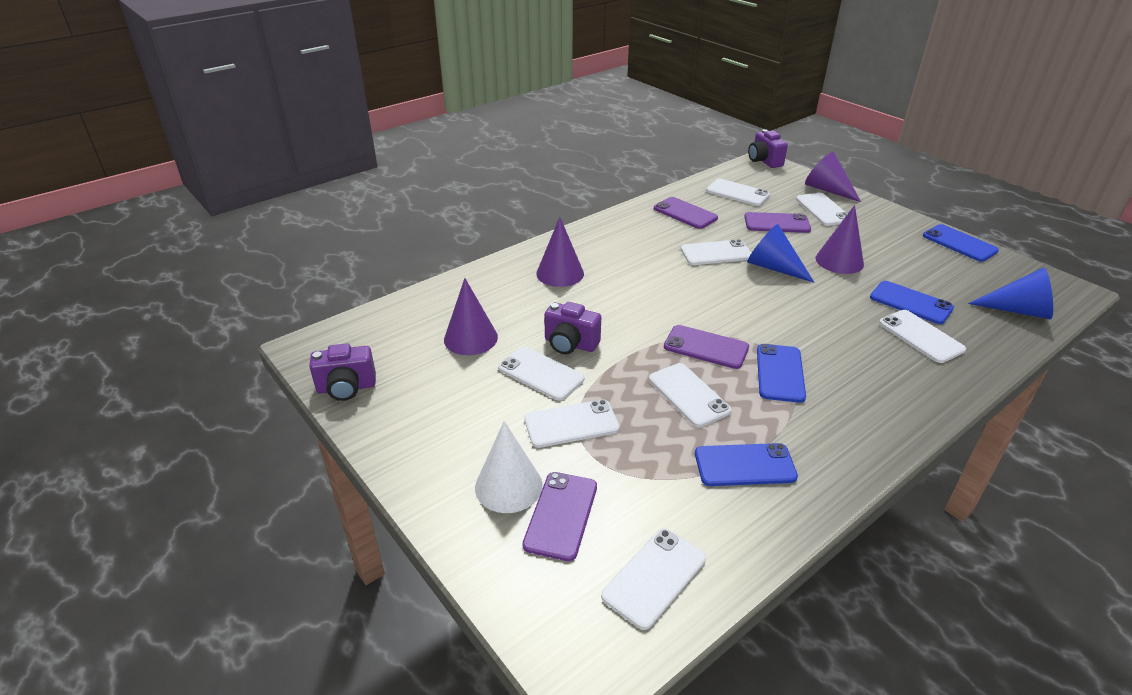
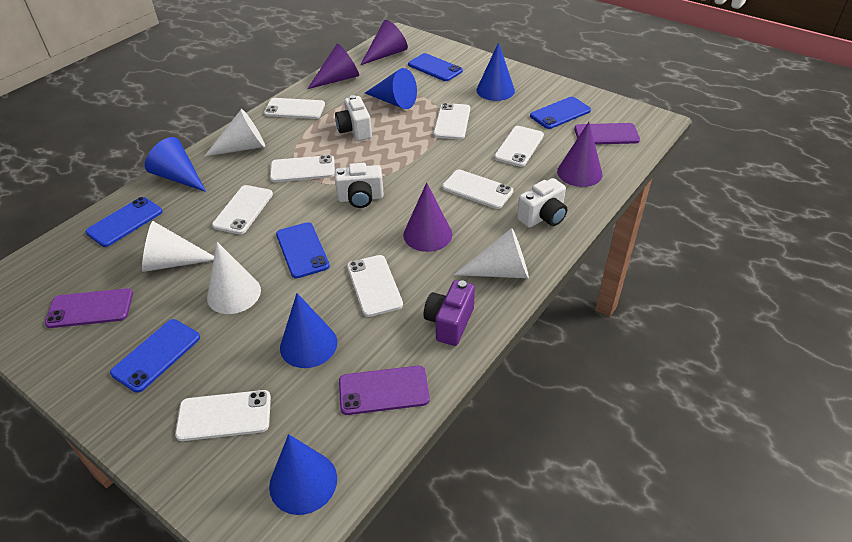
blue cone: 2 -> 5
blue phone: 4 -> 5
purple camera: 3 -> 1
purple phone: 4 -> 3
white camera: 0 -> 3
white cone: 1 -> 4

